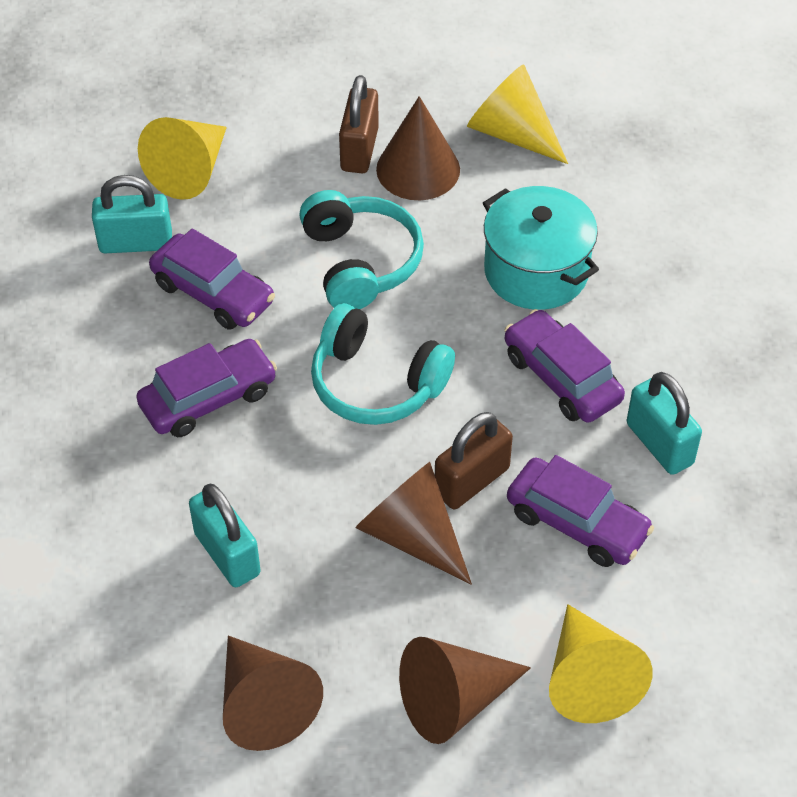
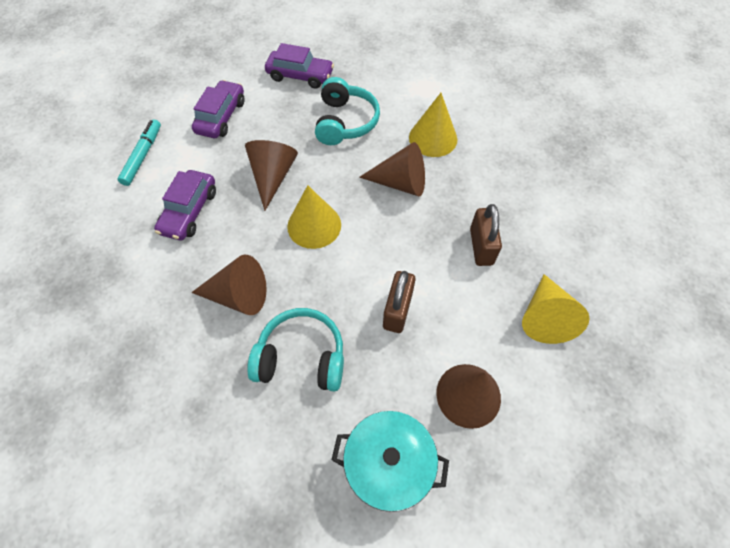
purple car: 4 -> 3
turquoise marker: 0 -> 1
turquoise padlock: 3 -> 0

